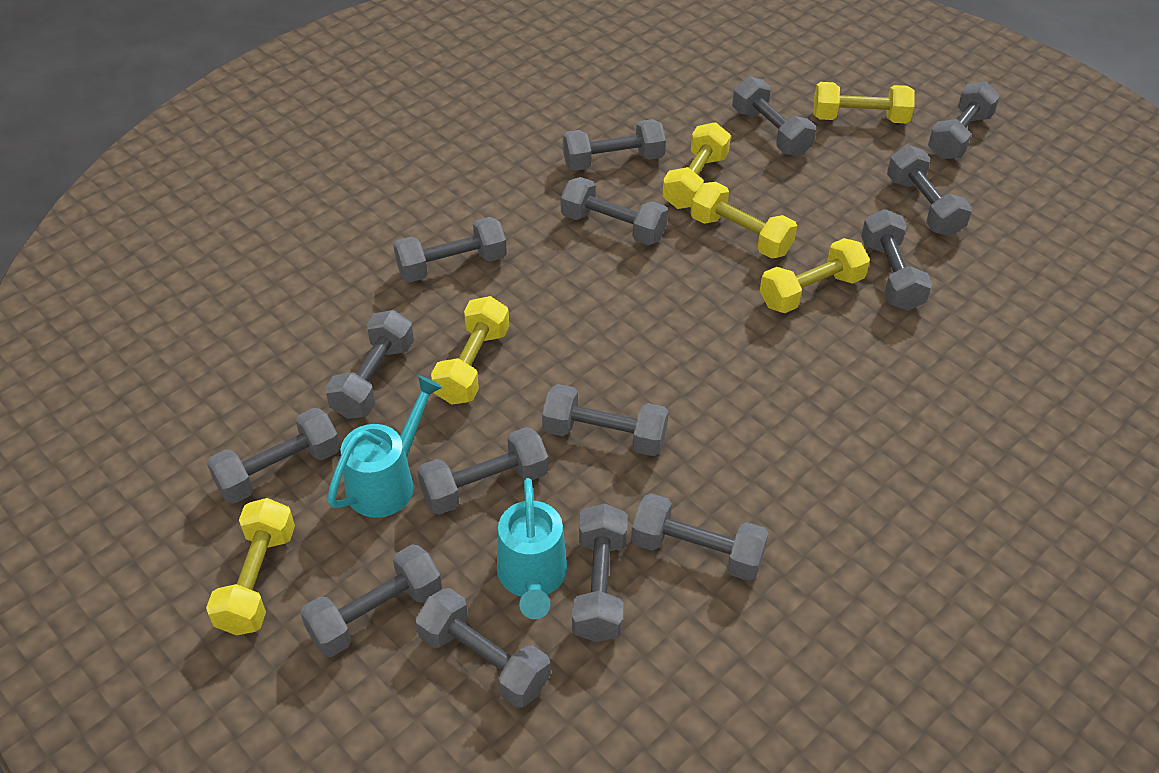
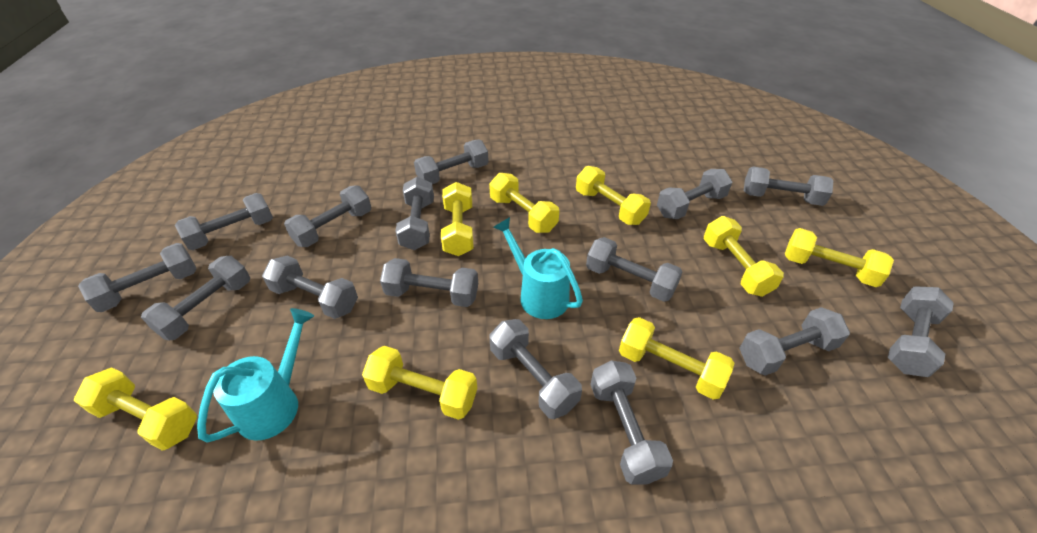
yellow dumbbell: 6 -> 8

